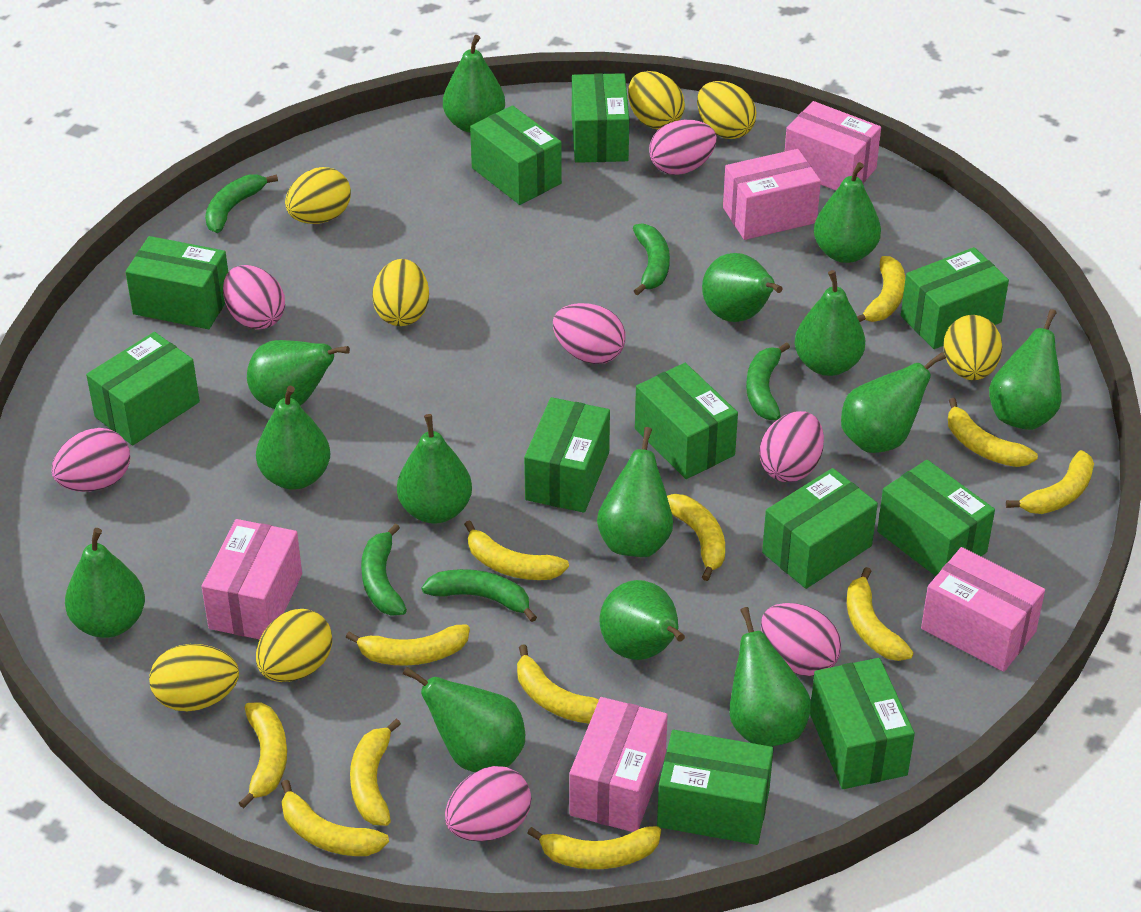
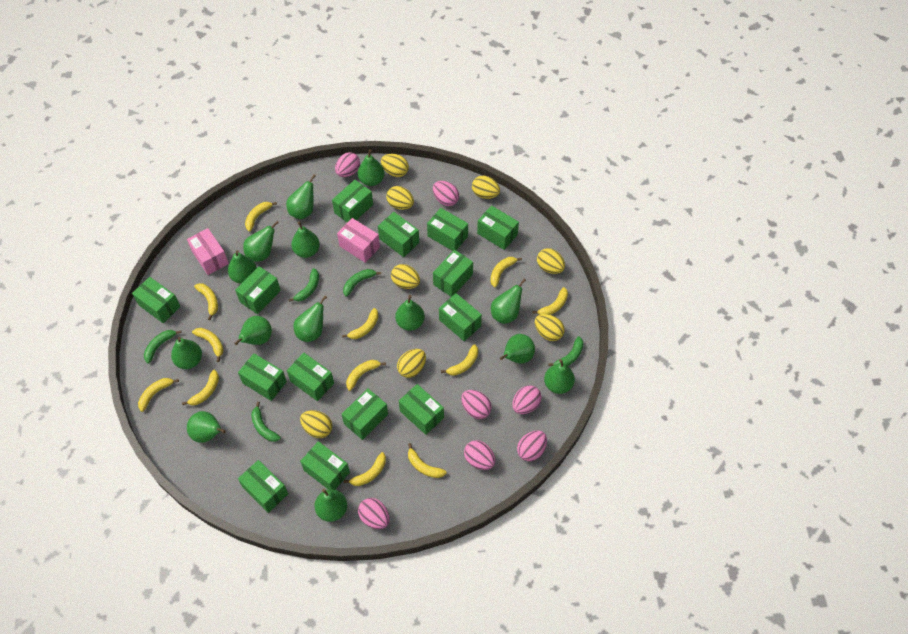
green box: 11 -> 14
pink box: 5 -> 2
yellow egg: 7 -> 8

